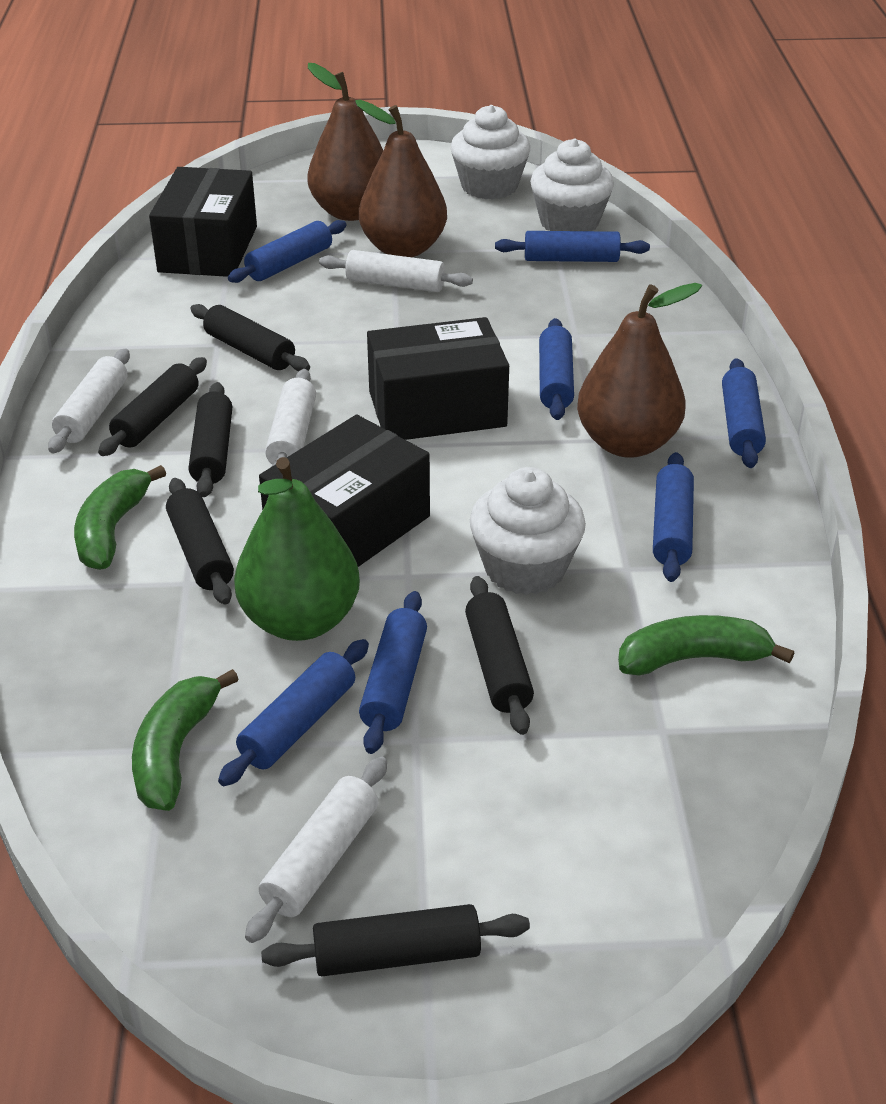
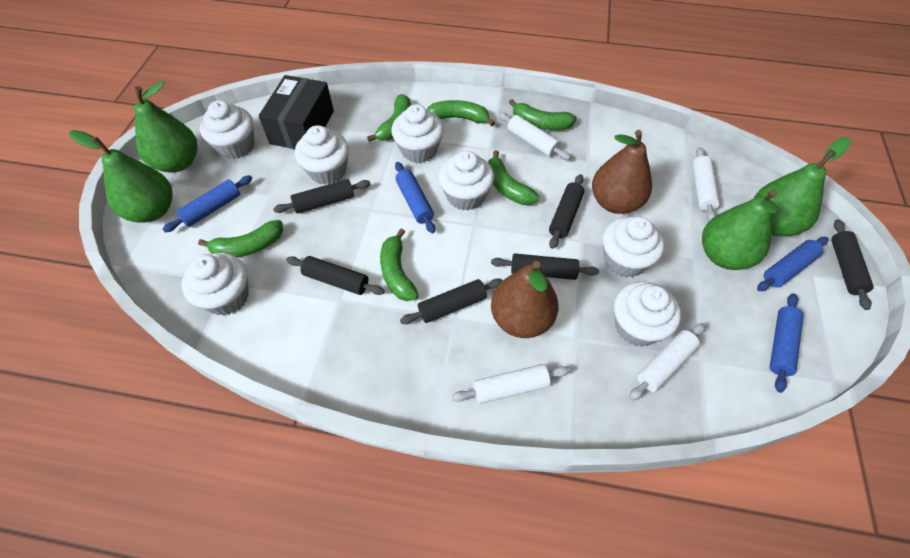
black box: 3 -> 1
blue rolling pin: 7 -> 4
brown pear: 3 -> 2
green banana: 3 -> 6
green pear: 1 -> 4
white cupcake: 3 -> 7

